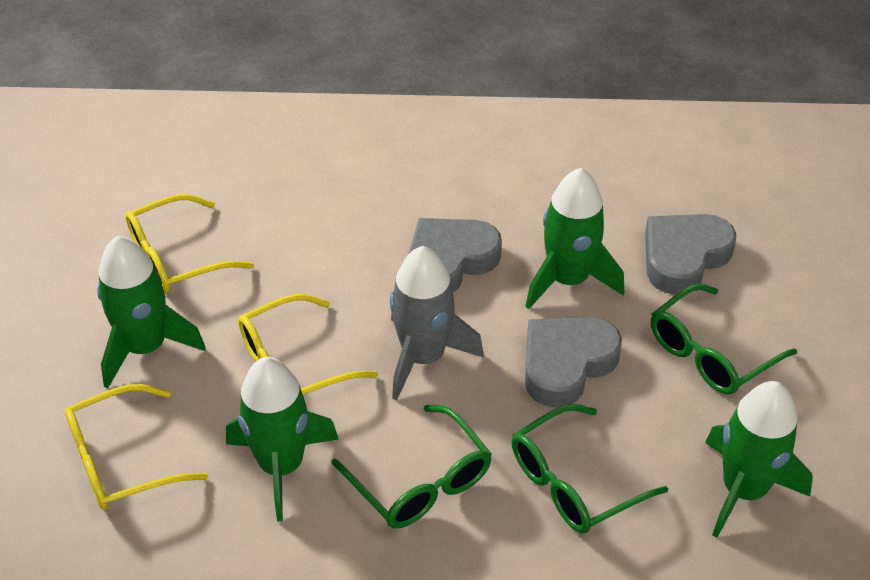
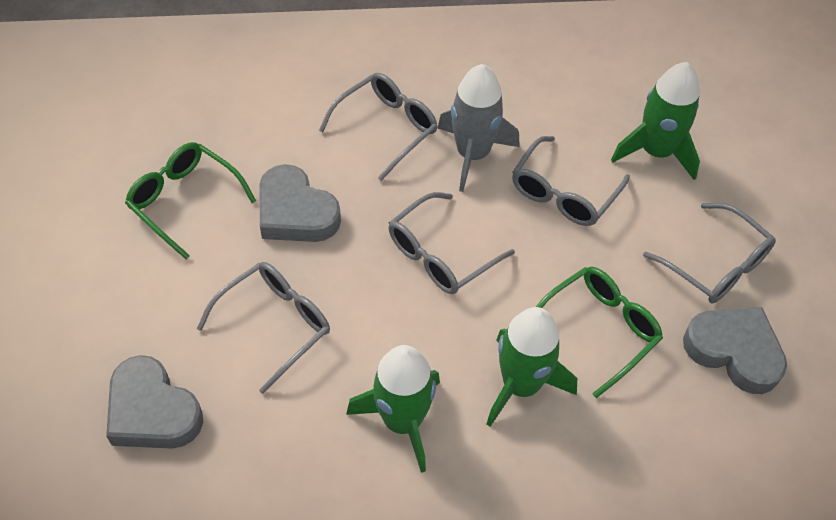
green glasses: 3 -> 2
green rocket: 4 -> 3
grey glasses: 0 -> 5
yellow glasses: 3 -> 0

